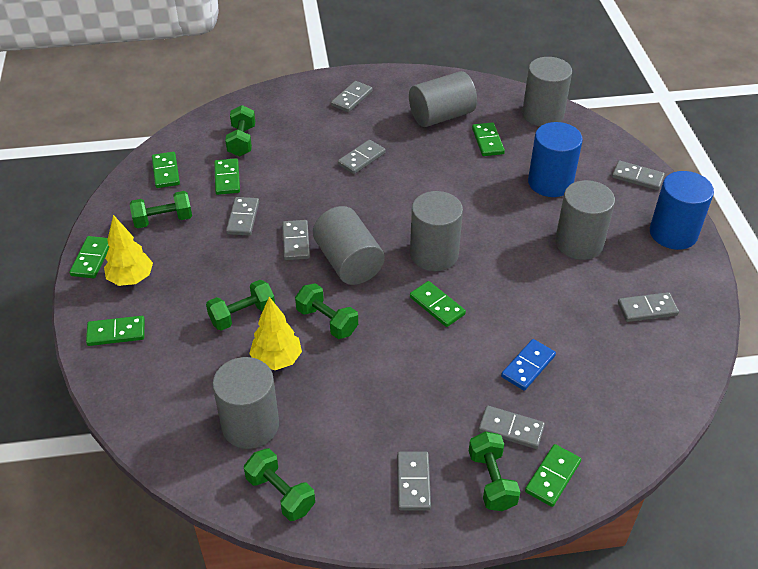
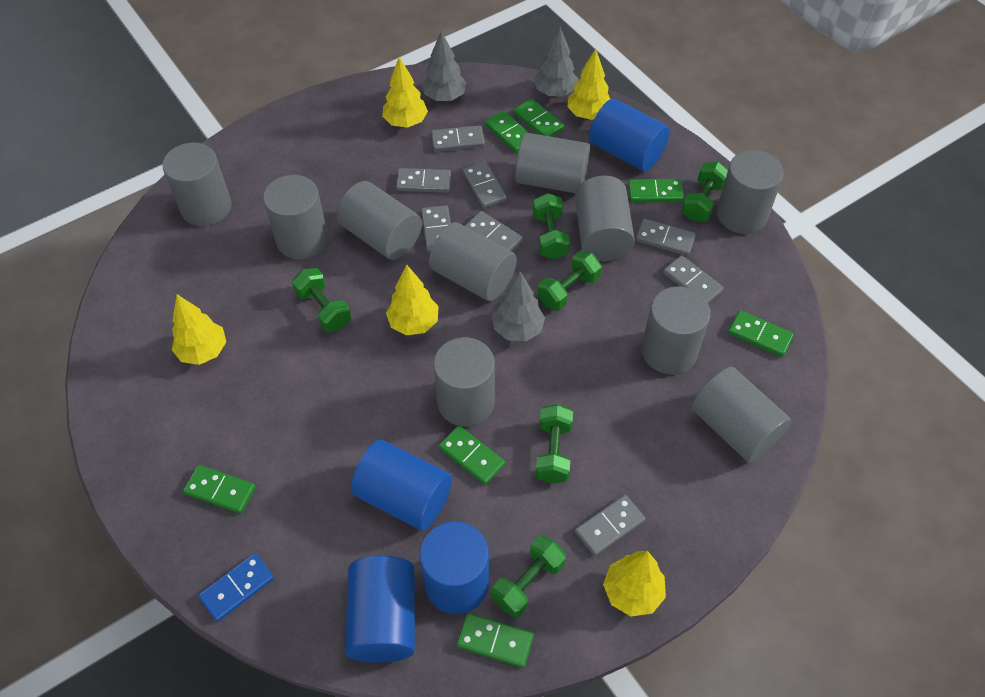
blue cylinder: 2 -> 4
grey cylinder: 6 -> 10
grey tree: 0 -> 3
yellow tree: 2 -> 5

